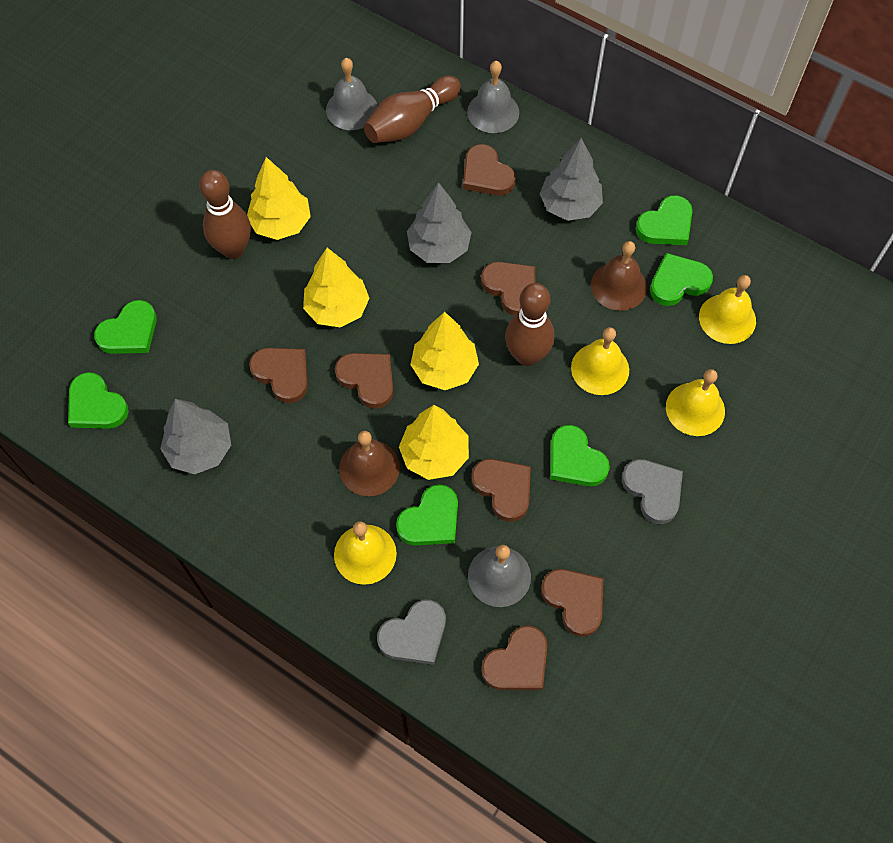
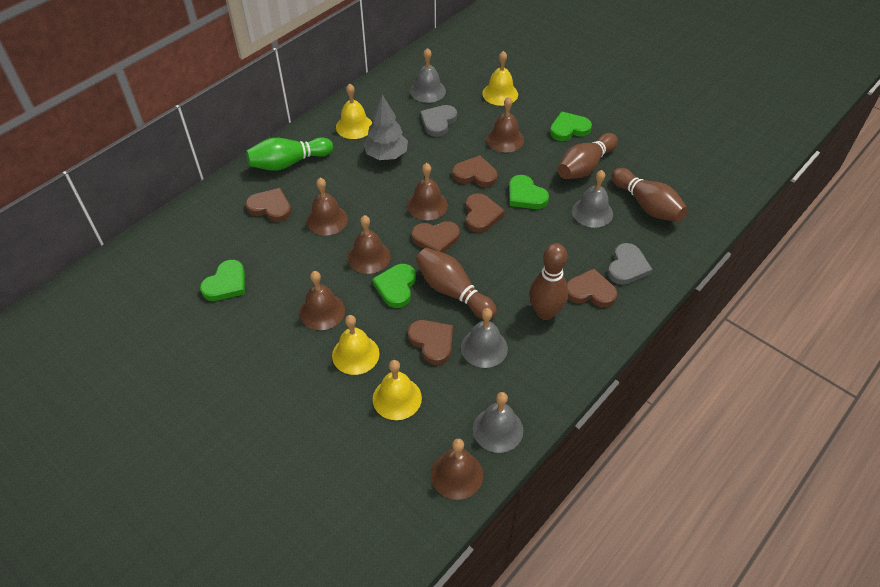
brown bell: 2 -> 6
brown bowling pin: 3 -> 4
brown heart: 7 -> 6
green bowling pin: 0 -> 1
green heart: 6 -> 4
grey bell: 3 -> 4
grey tree: 3 -> 1
yellow tree: 4 -> 0

